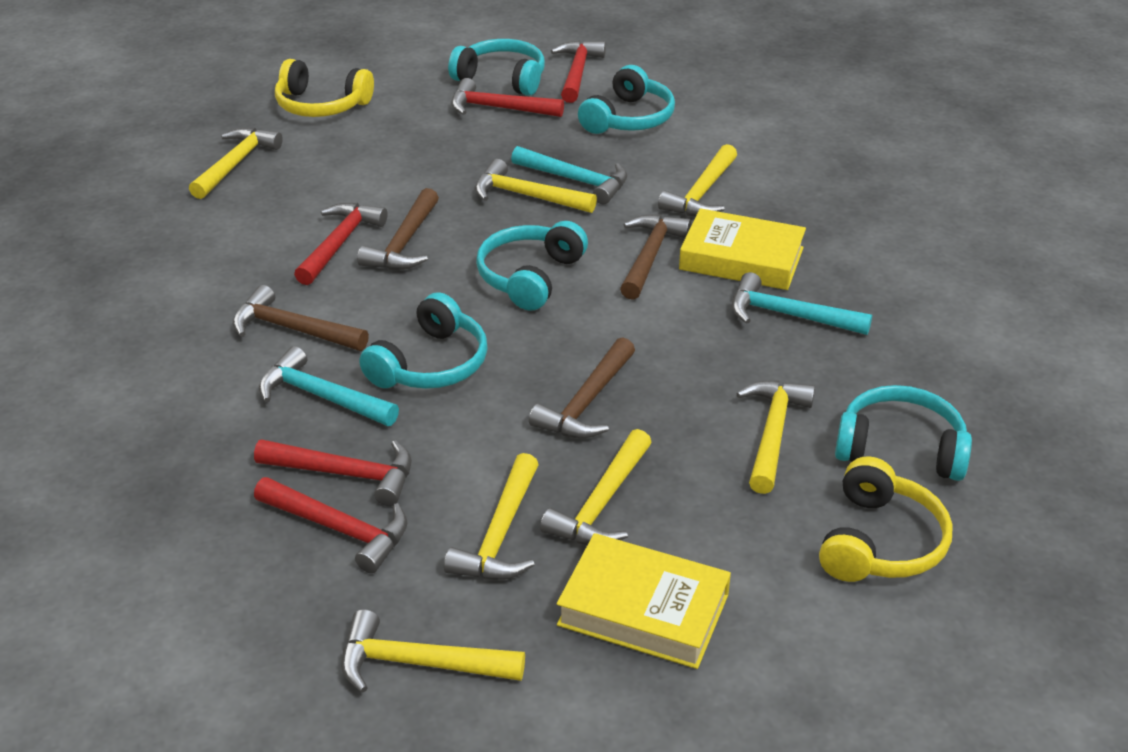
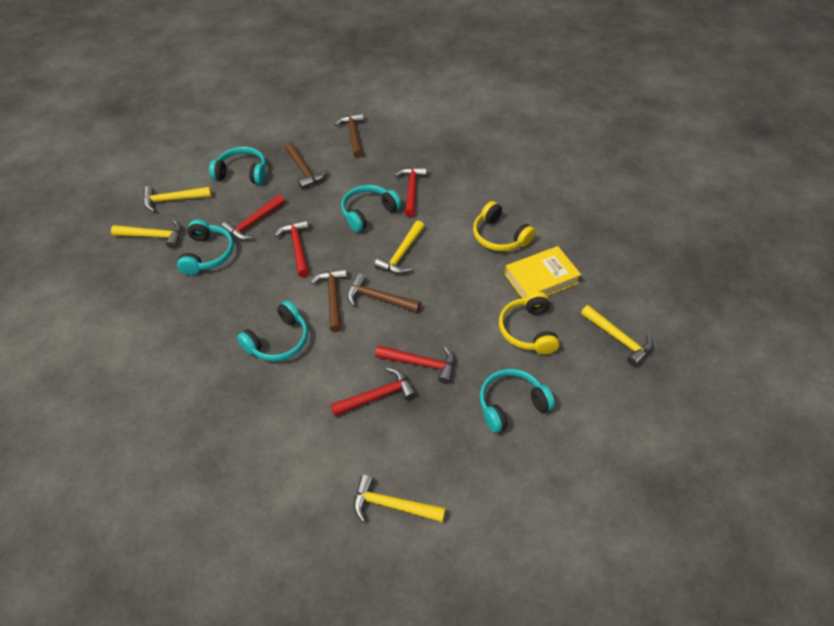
turquoise hammer: 3 -> 0
yellow book: 2 -> 1
yellow hammer: 7 -> 5

